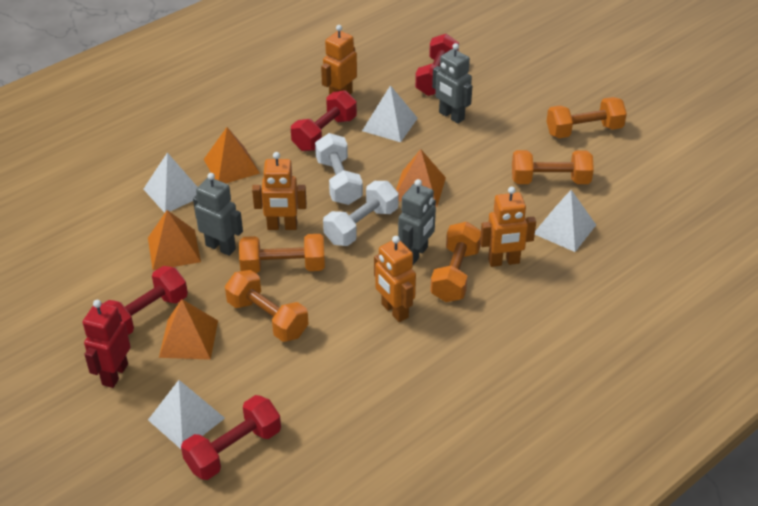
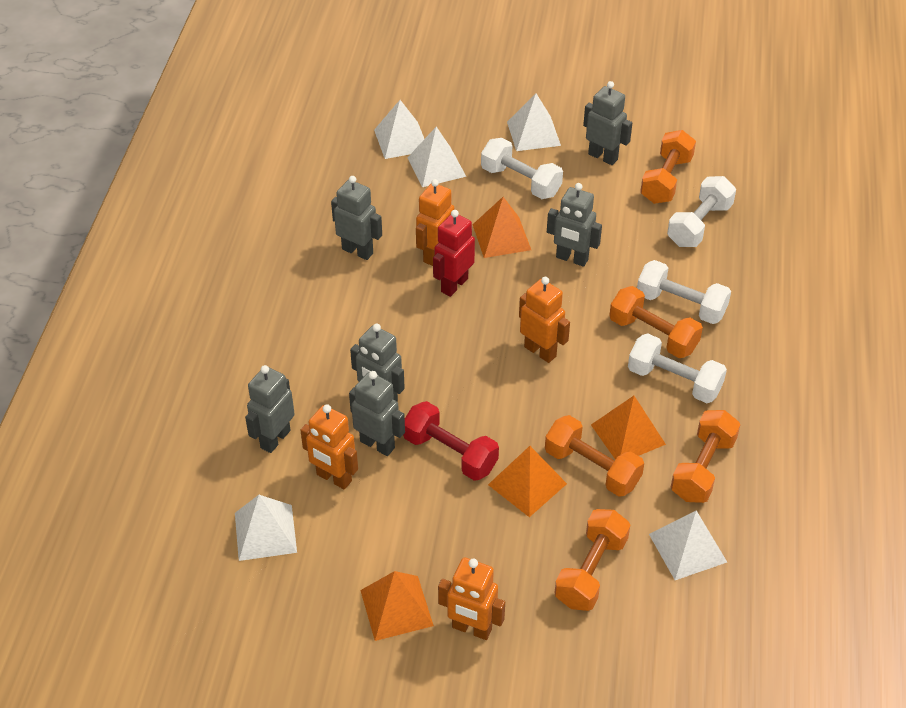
grey robot: 3 -> 6
red dumbbell: 4 -> 1
white dumbbell: 2 -> 4
white pyramid: 4 -> 5

